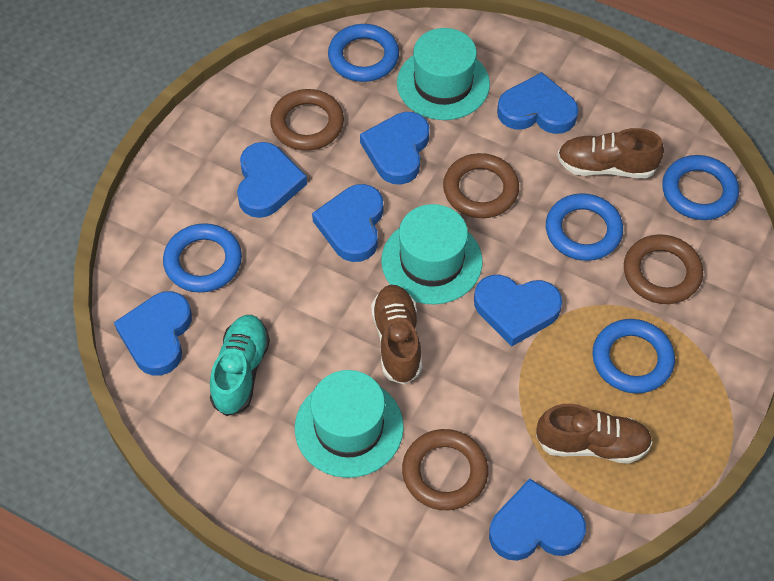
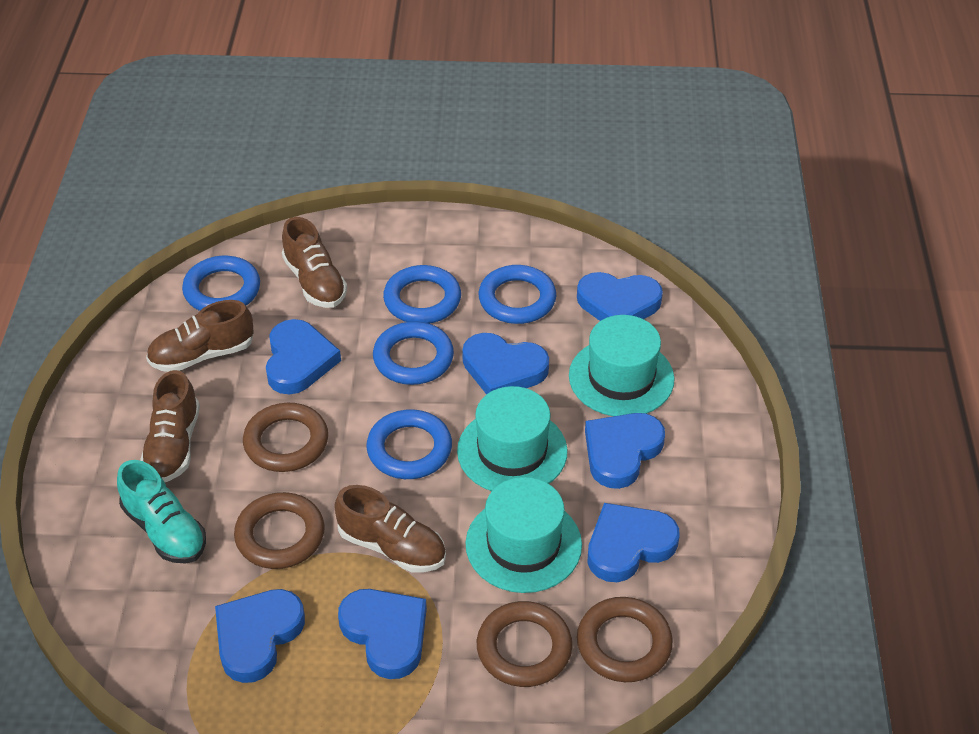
brown shoe: 3 -> 4

